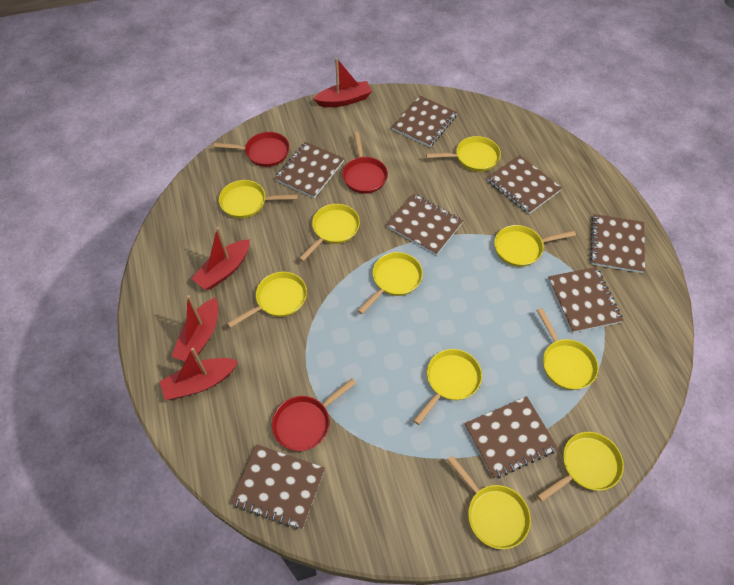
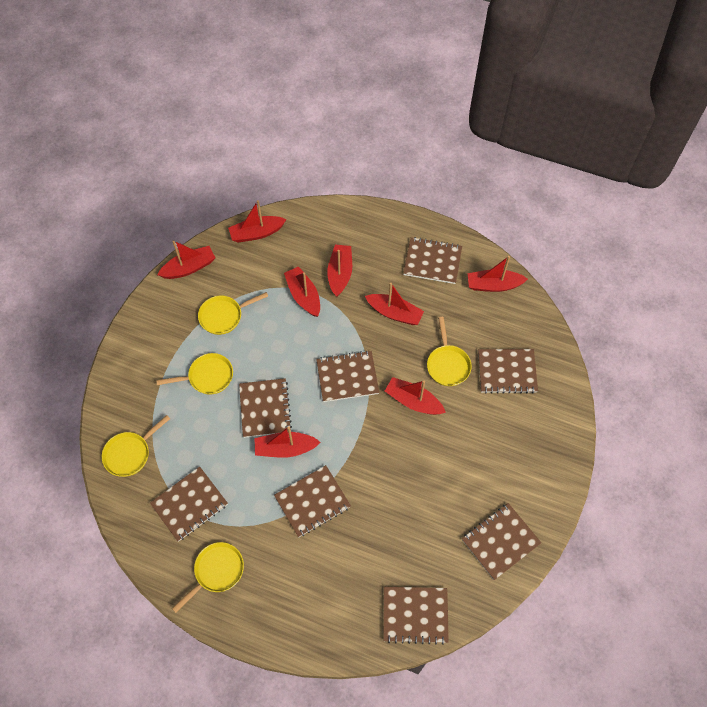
red boat: 4 -> 8
red pan: 3 -> 0
yellow pan: 10 -> 5

